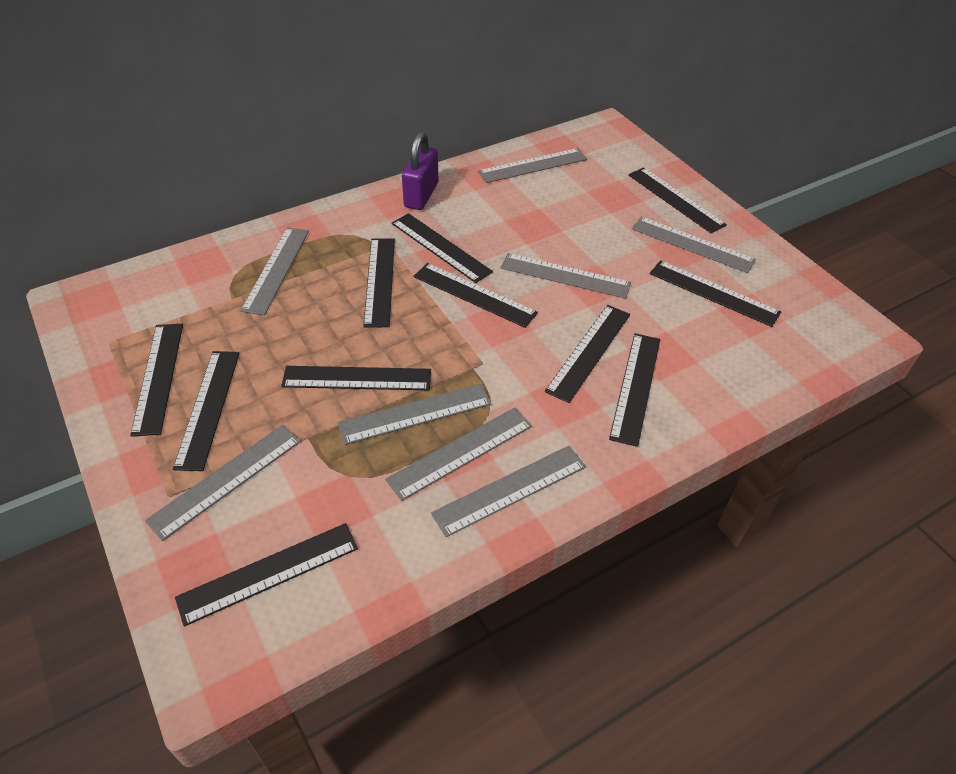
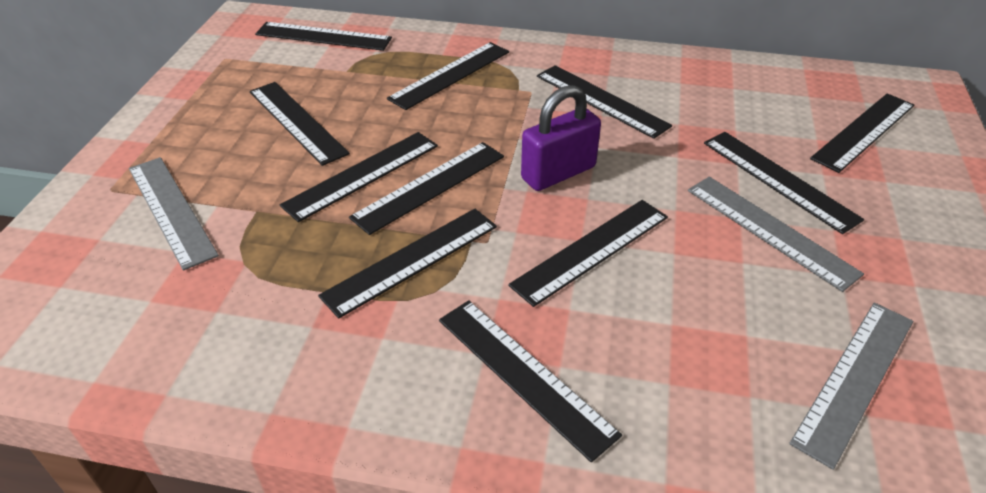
grey ruler: 8 -> 3

